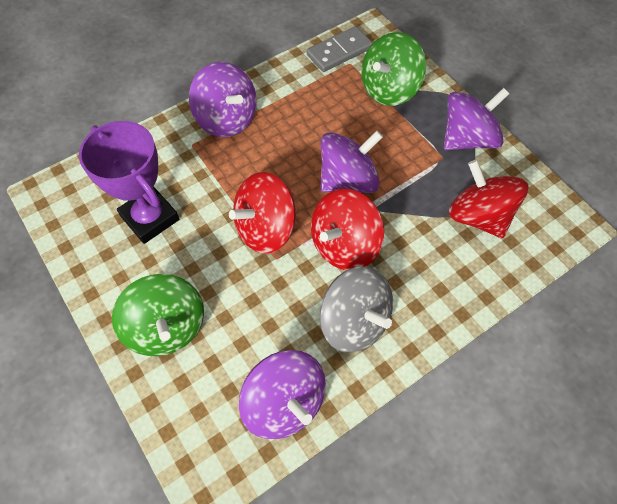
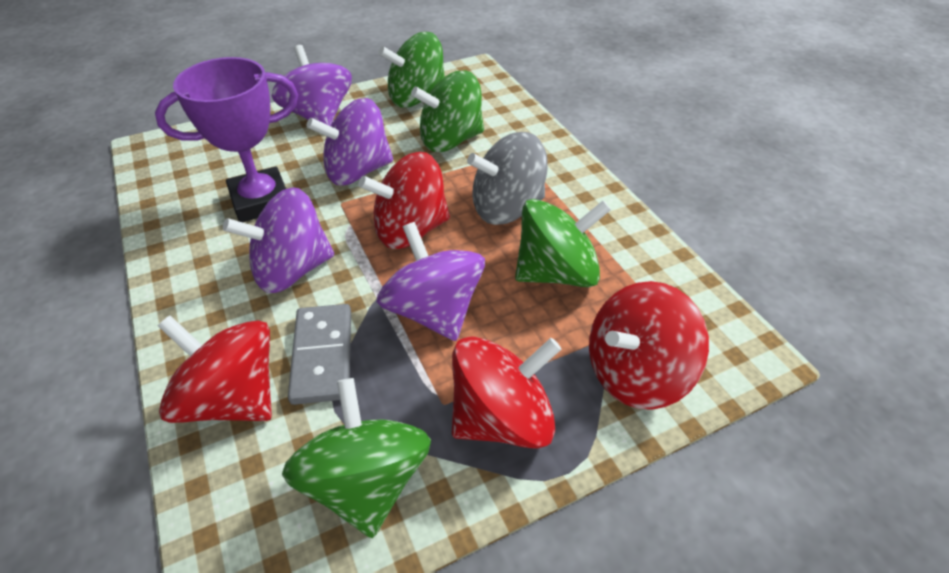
green spinning top: 2 -> 4
red spinning top: 3 -> 4

